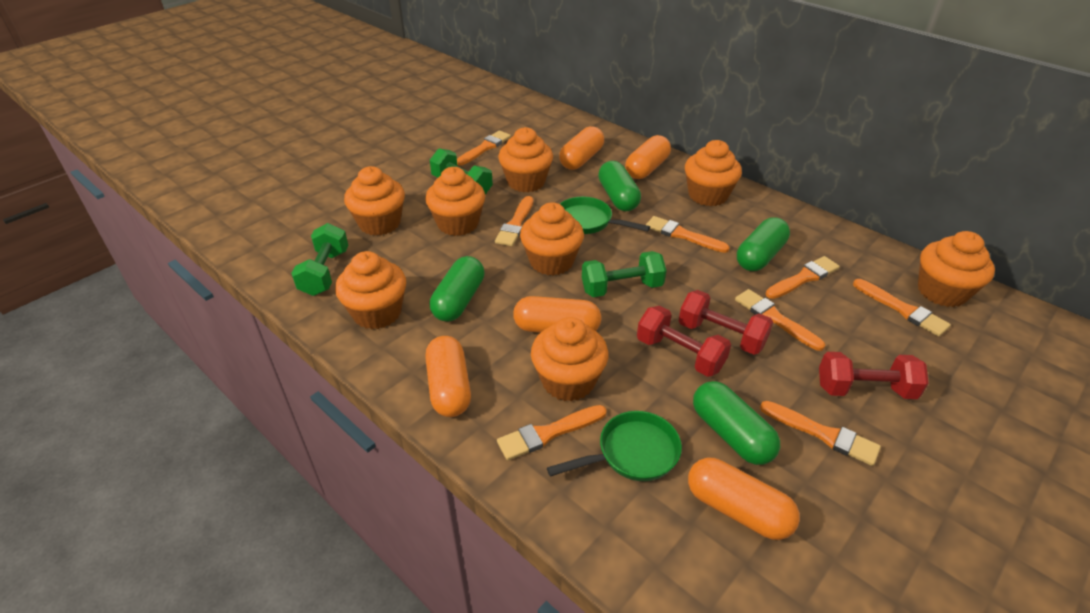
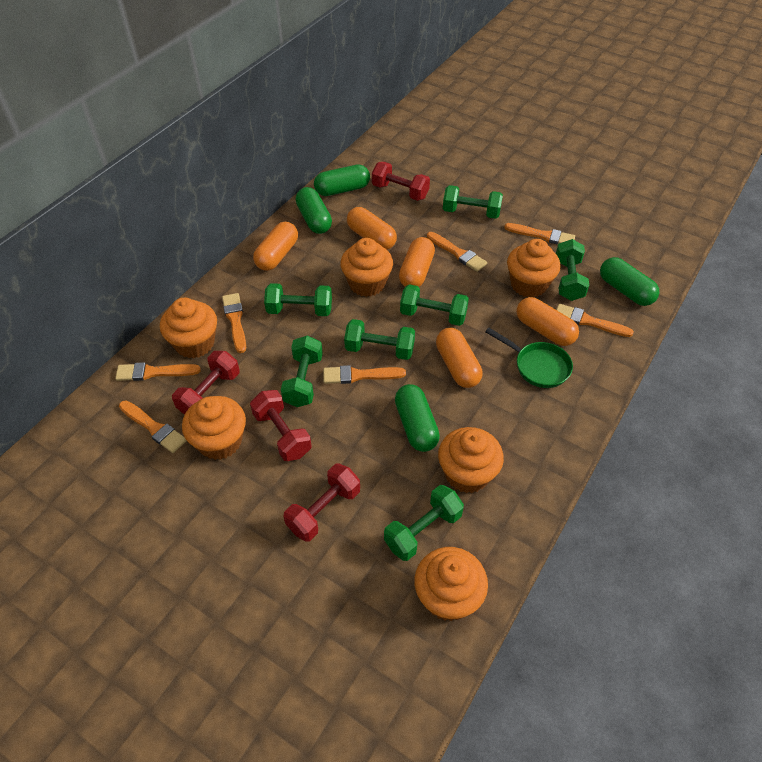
green dumbbell: 3 -> 7
green pan: 2 -> 1
orange brush: 8 -> 7
orange cupcake: 8 -> 6
red dumbbell: 3 -> 4

